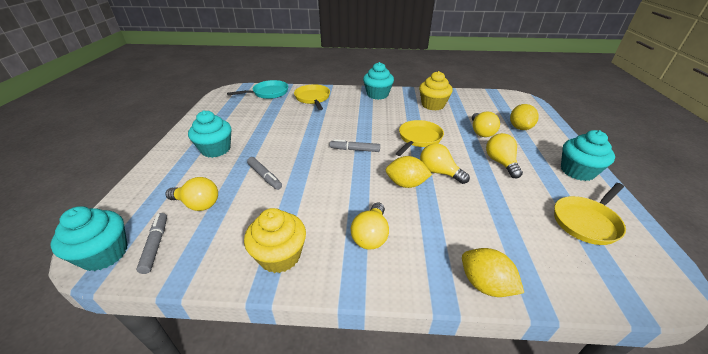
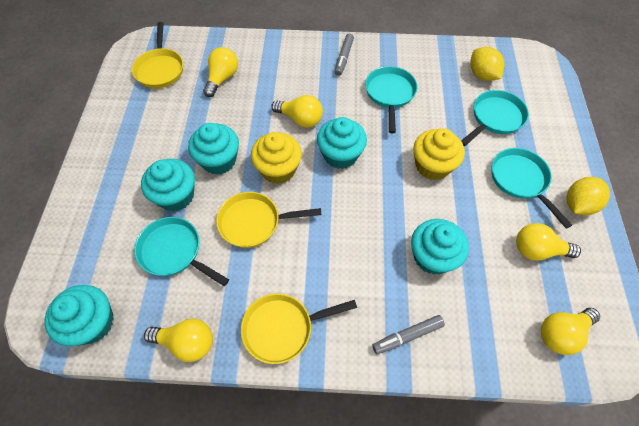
grey marker: 3 -> 2
turquoise cupcake: 4 -> 5
turquoise pan: 1 -> 4
yellow lemon: 3 -> 2

